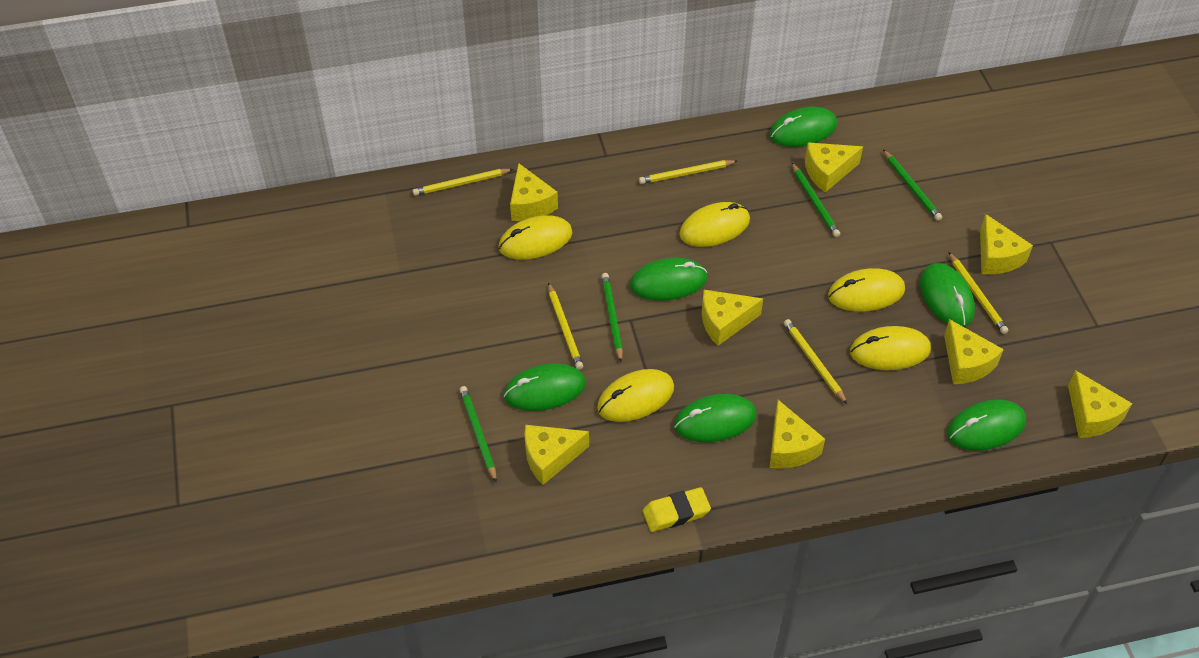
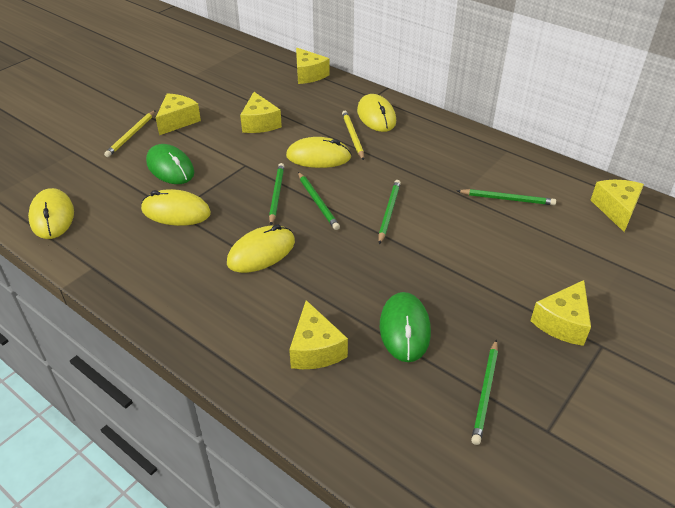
green mouse: 6 -> 2
green pencil: 4 -> 5
yellow cheese: 8 -> 6
yellow eraser: 1 -> 0
yellow pencil: 5 -> 2

